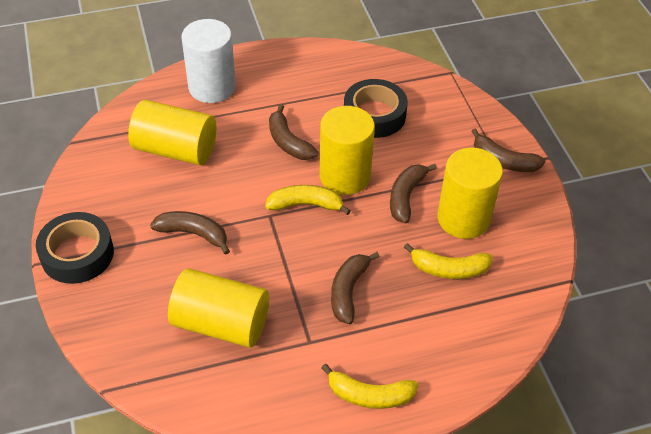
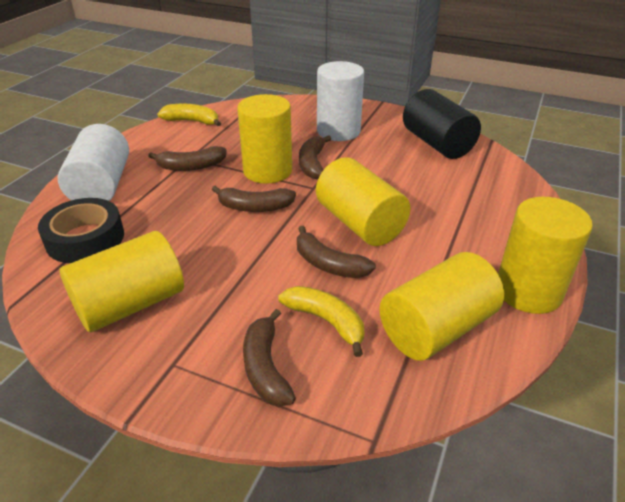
black cylinder: 0 -> 1
black tape: 2 -> 1
white cylinder: 1 -> 2
yellow banana: 3 -> 2
yellow cylinder: 4 -> 5

